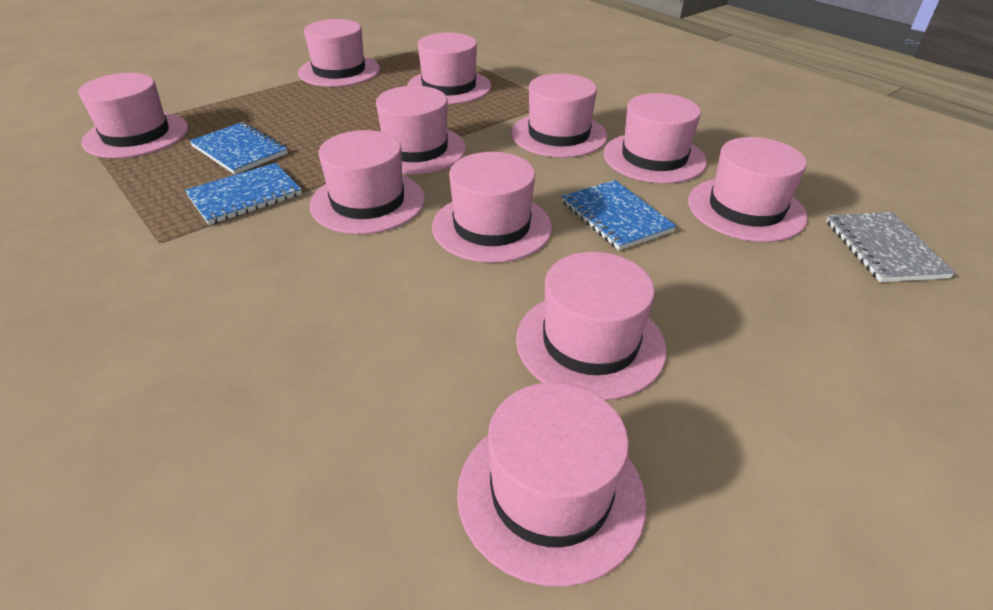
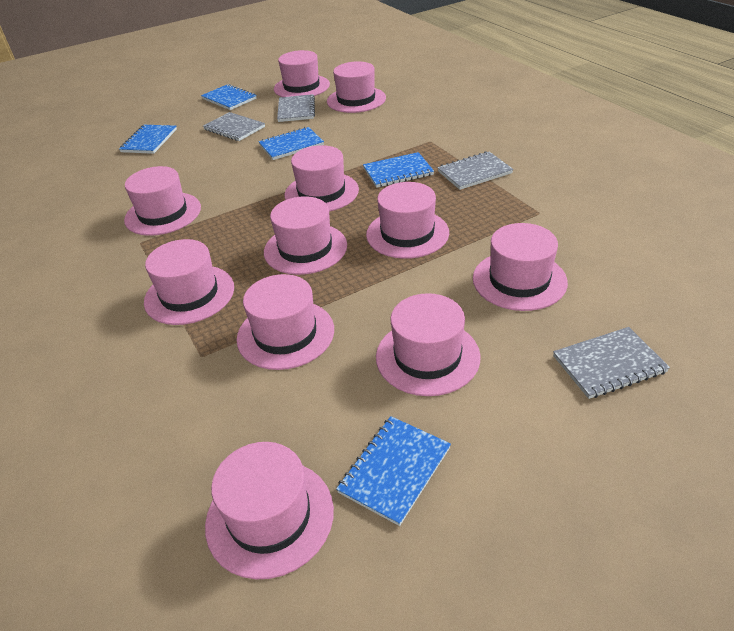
blue notebook: 3 -> 5
grey notebook: 1 -> 4

